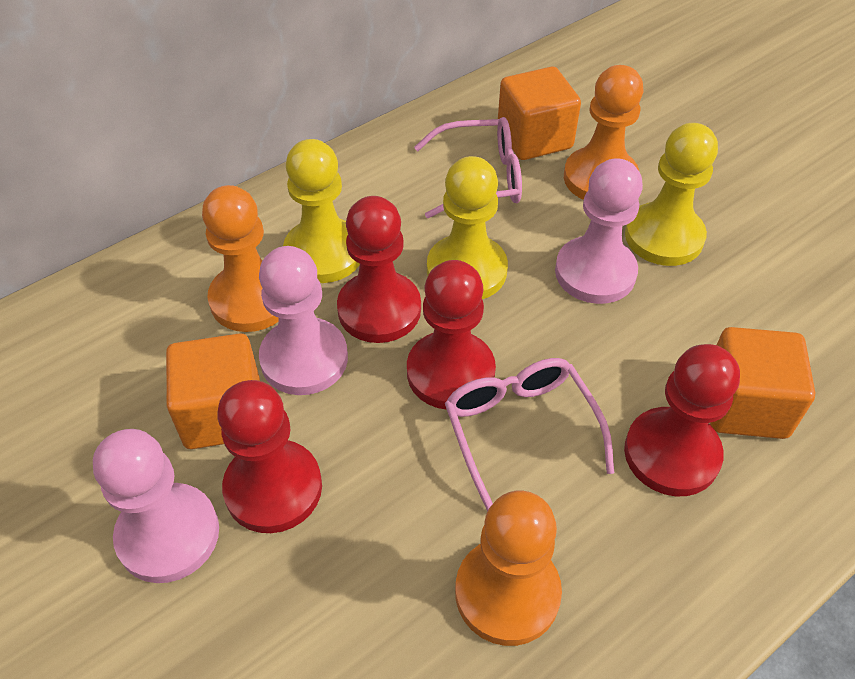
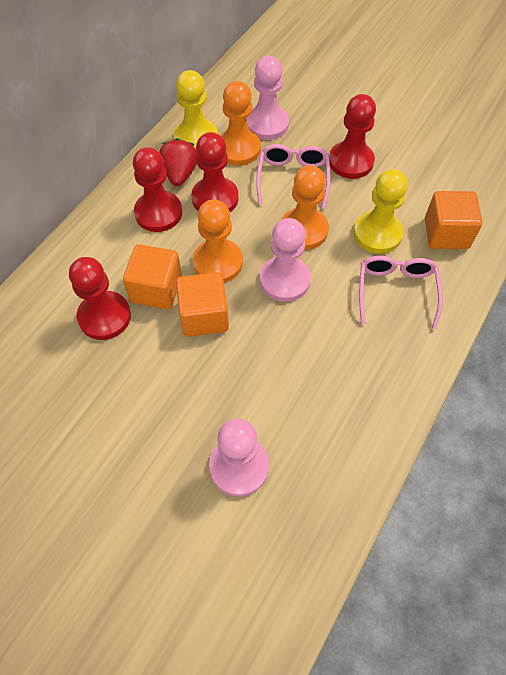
red strawberry: 0 -> 1
yellow pawn: 3 -> 2

